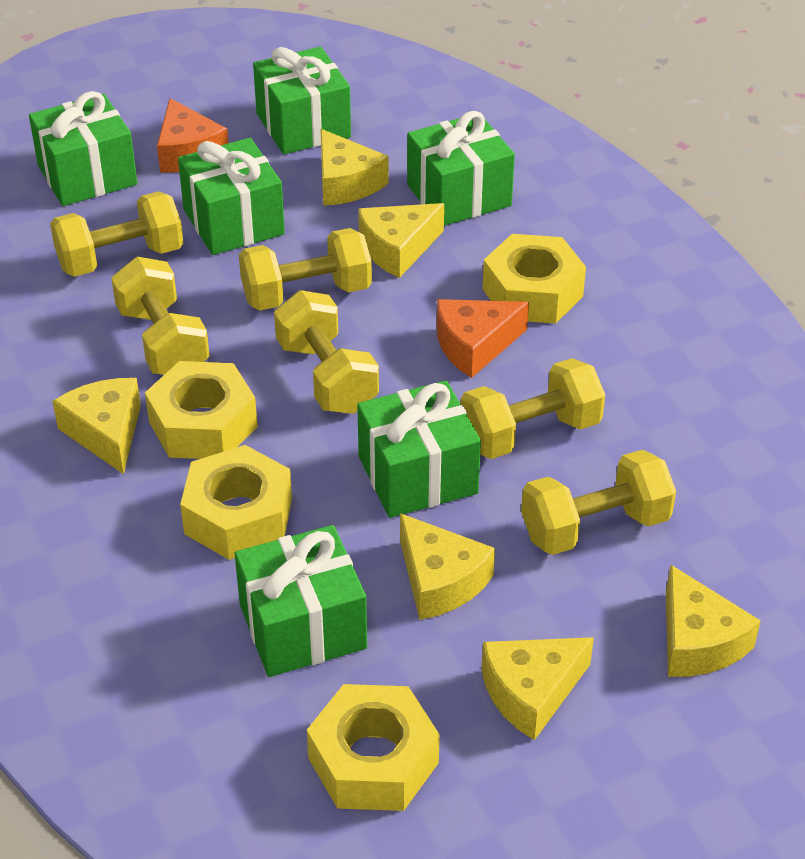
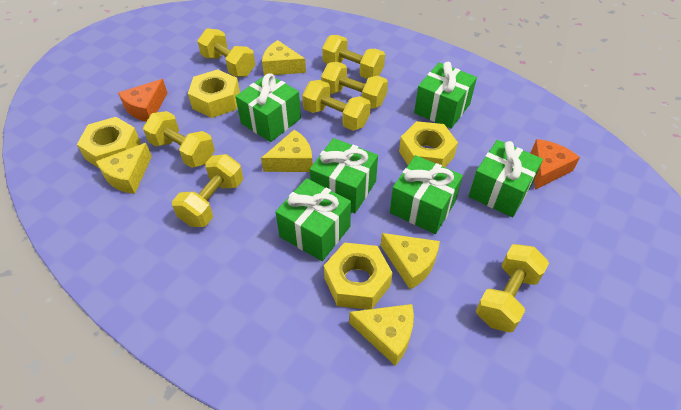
yellow cheese: 6 -> 5
yellow dumbbell: 6 -> 7

